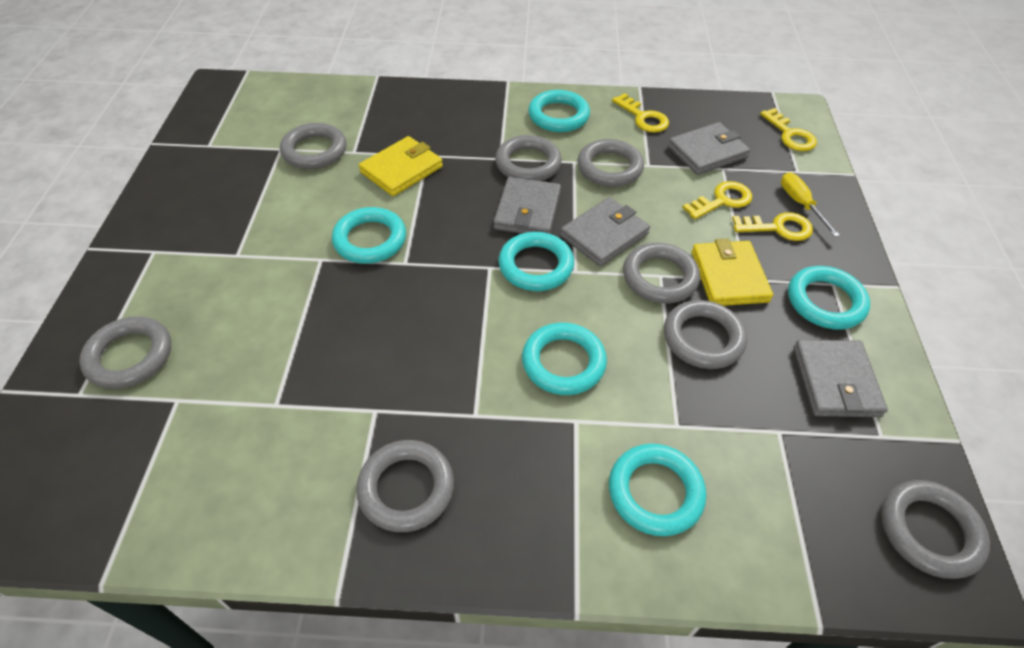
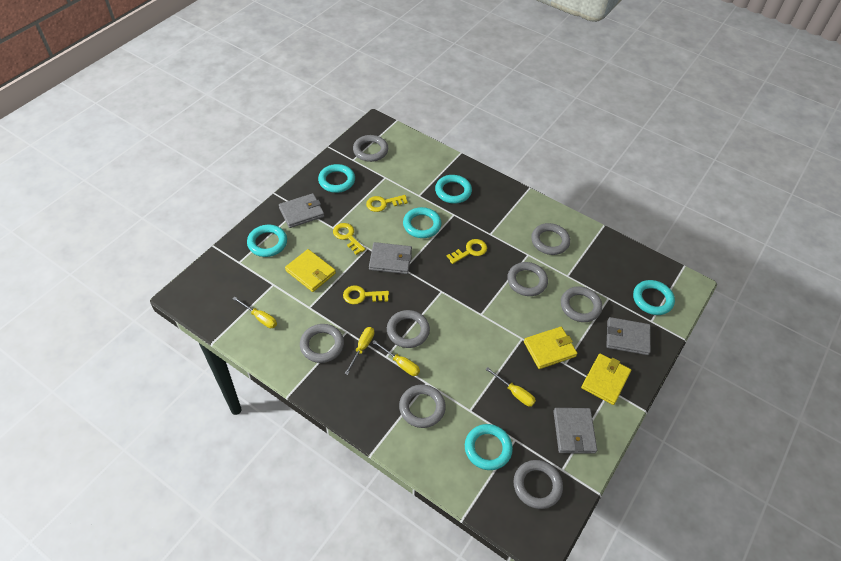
yellow screwdriver: 1 -> 4
yellow wallet: 2 -> 3

